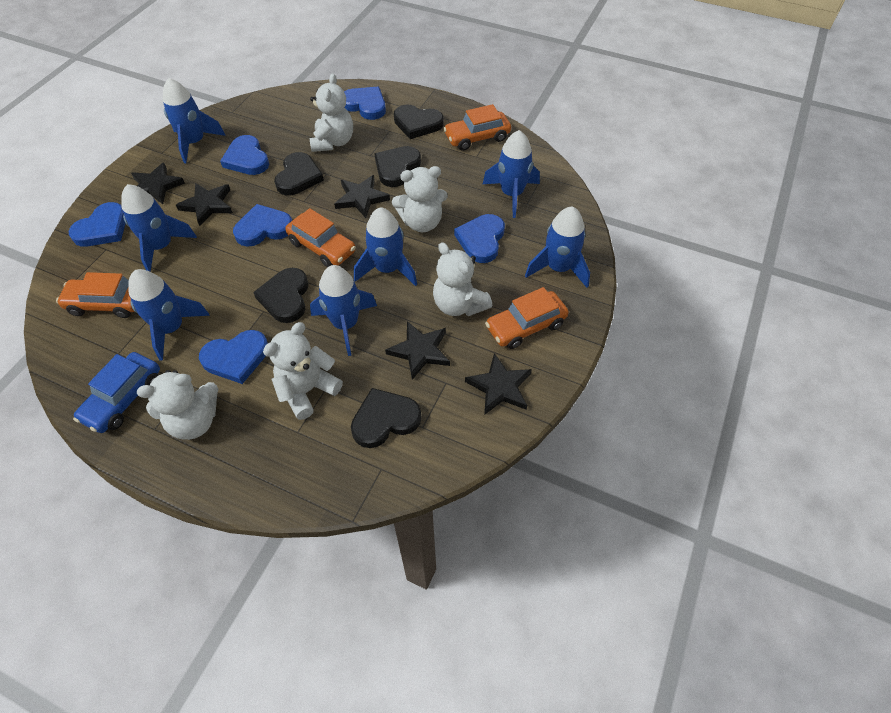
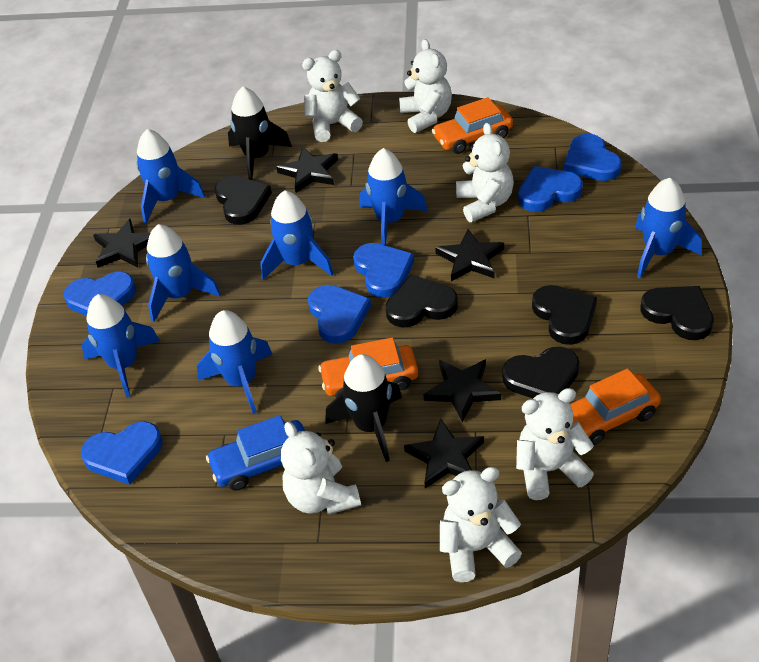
black rocket: 0 -> 2
orange car: 4 -> 3
white teddy bear: 5 -> 6

